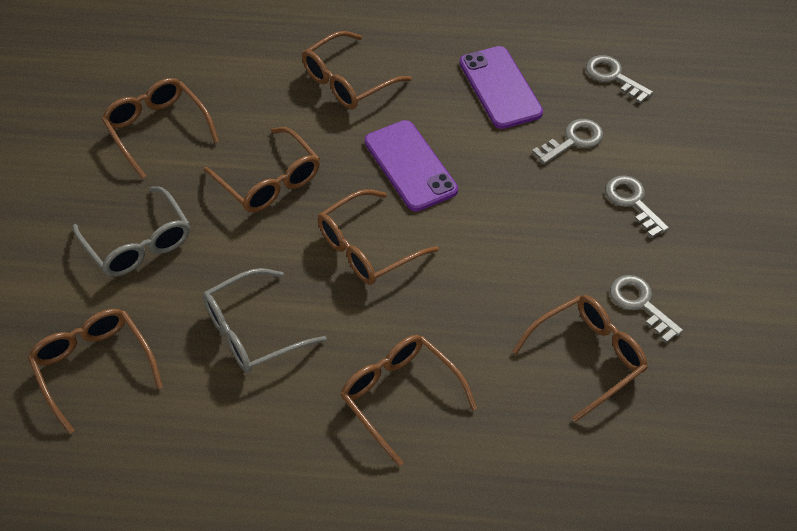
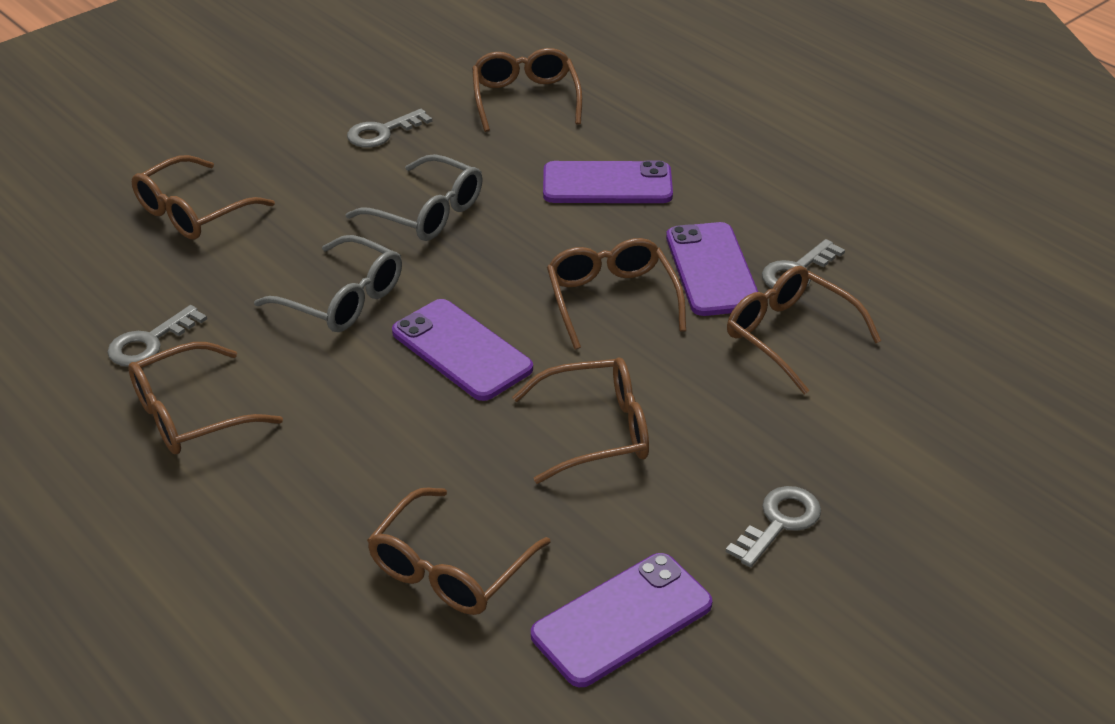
purple phone: 2 -> 4

